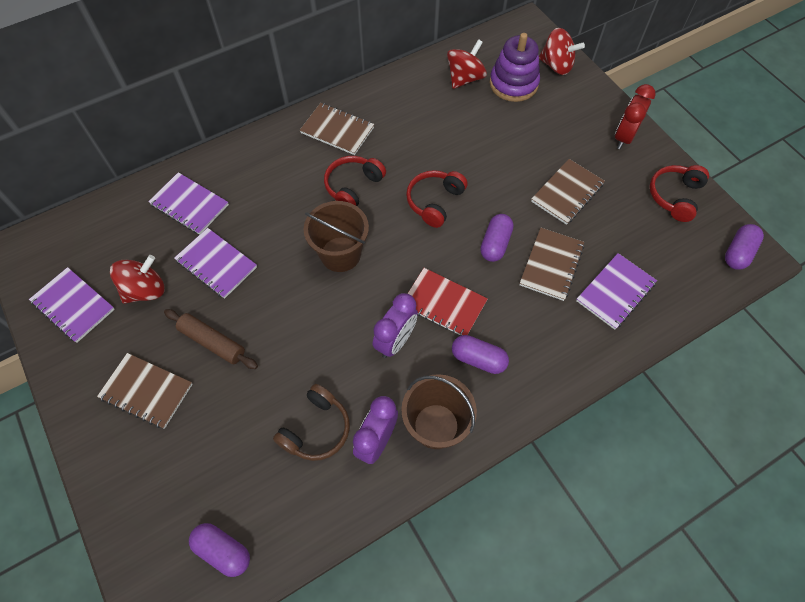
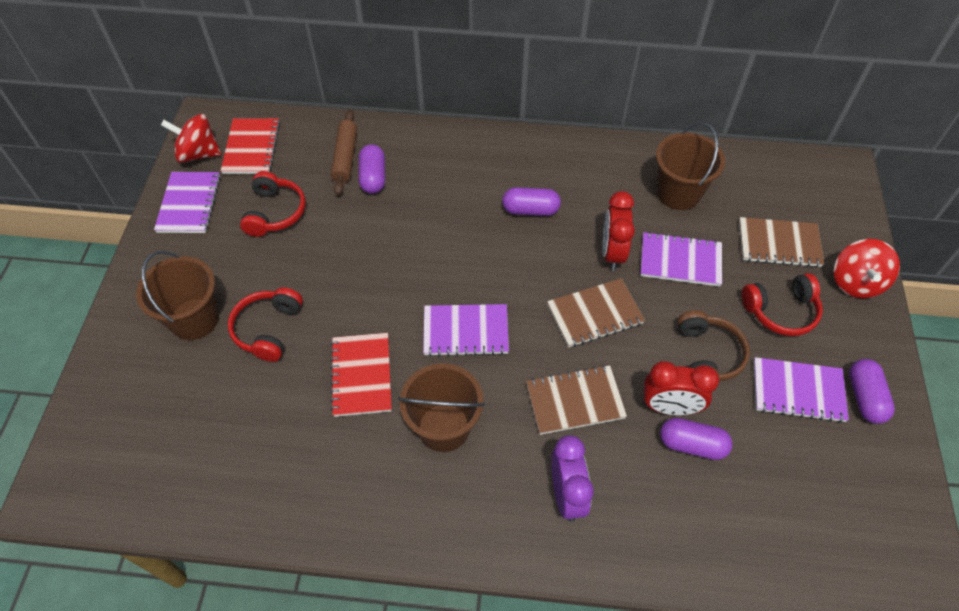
brown bucket: 2 -> 3
brown notebook: 4 -> 3
purple clock: 2 -> 1
purple stacking toy: 1 -> 0
red clock: 1 -> 2
red notebook: 1 -> 2
red spinning top: 3 -> 2

